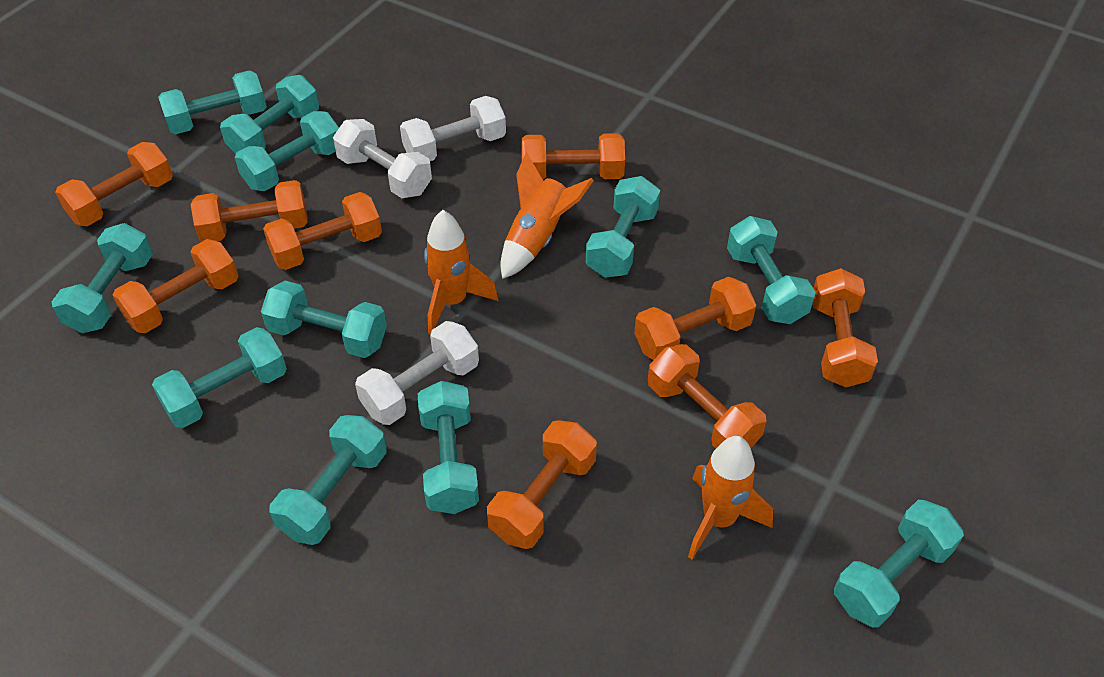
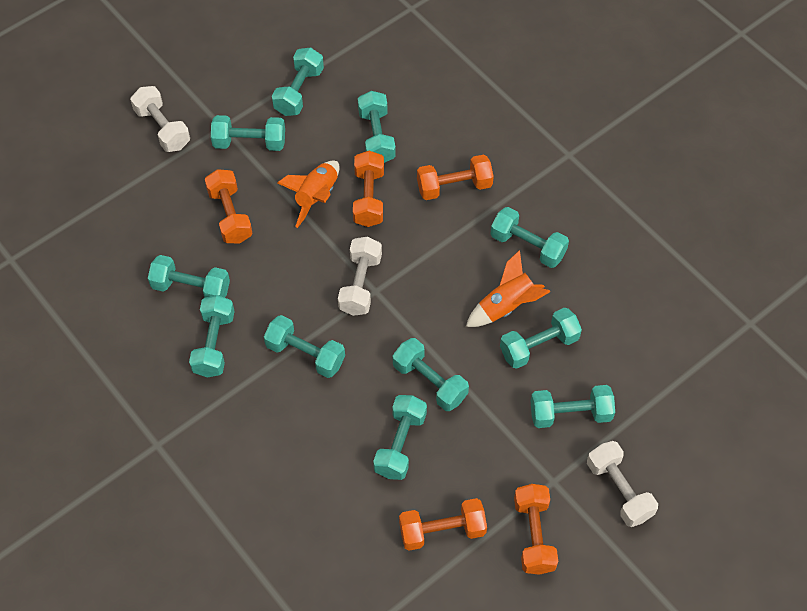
orange dumbbell: 9 -> 5
orange rocket: 3 -> 2

